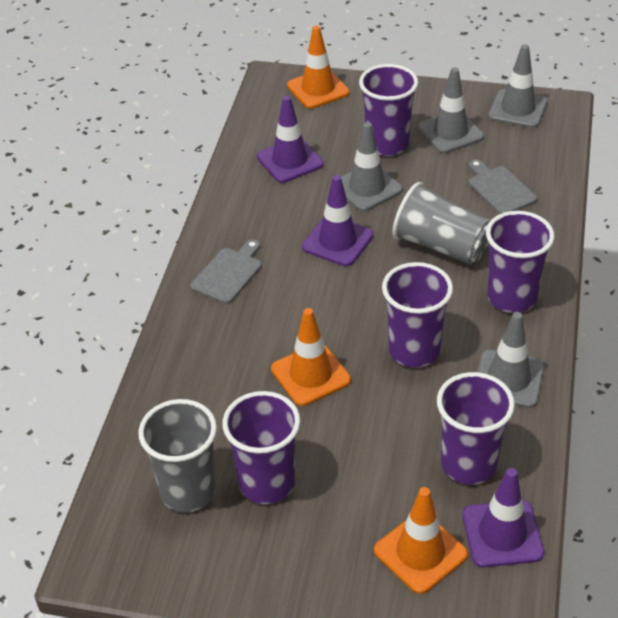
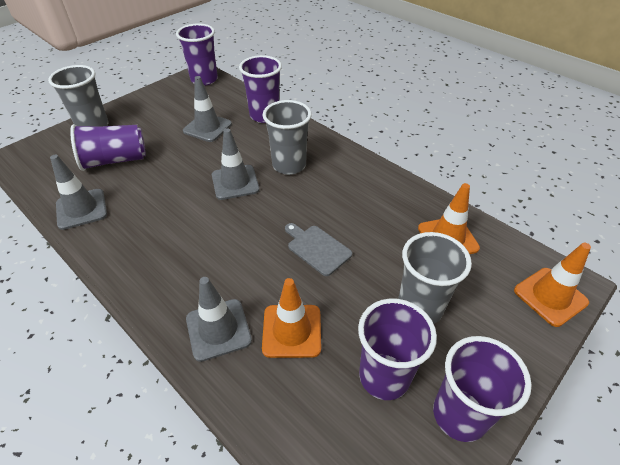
grey cup: 2 -> 3
grey cutting board: 2 -> 1
purple traffic cone: 3 -> 0

